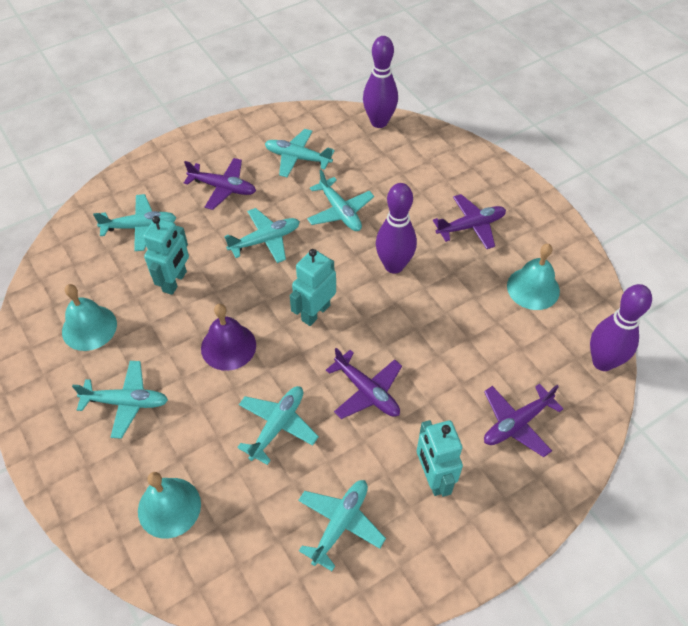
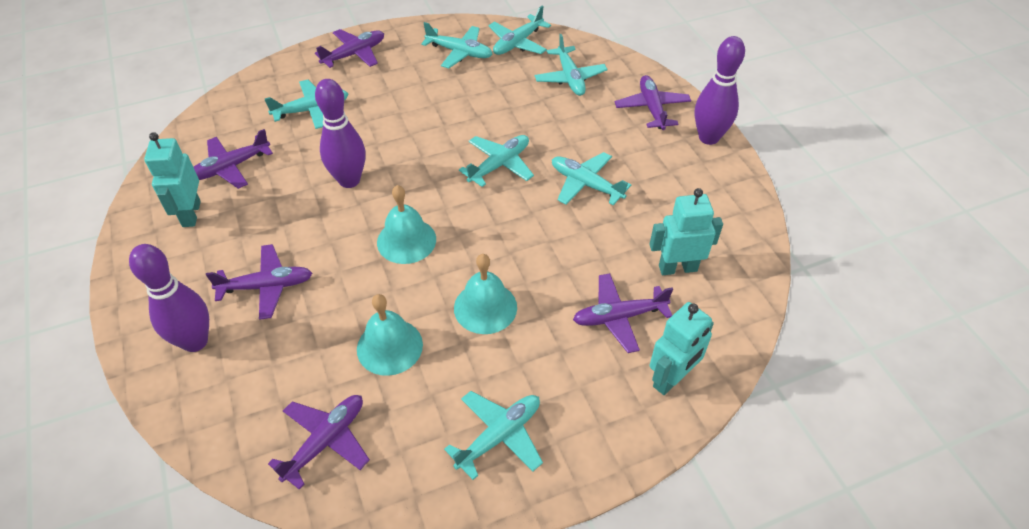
purple bell: 1 -> 0
purple plane: 4 -> 6

